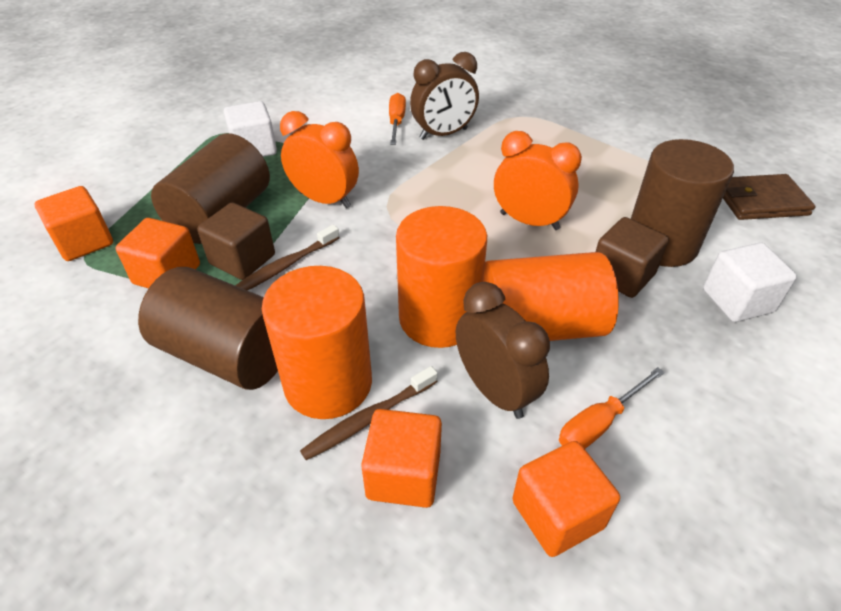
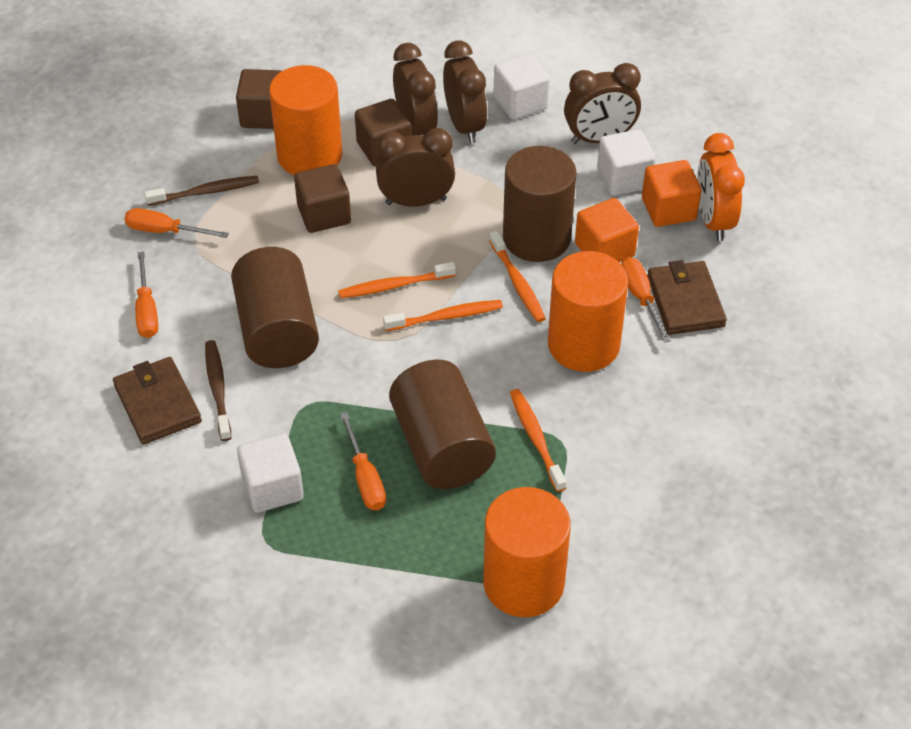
brown clock: 2 -> 4
brown cube: 2 -> 3
brown wallet: 1 -> 2
orange clock: 2 -> 1
orange cube: 4 -> 2
orange screwdriver: 2 -> 4
orange toothbrush: 0 -> 4
white cube: 2 -> 3

